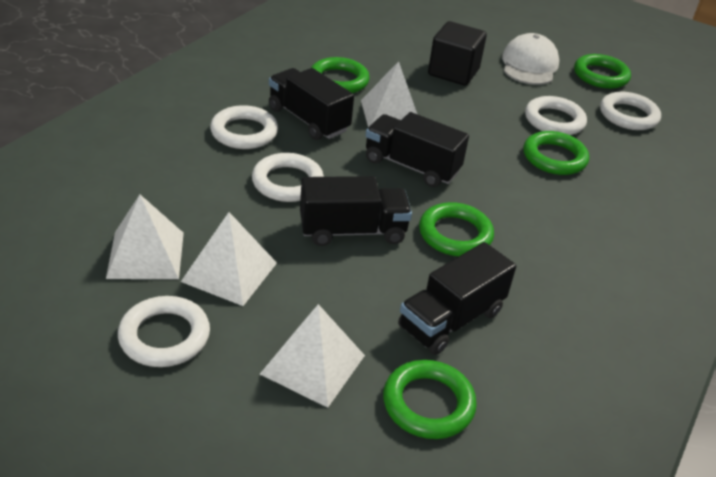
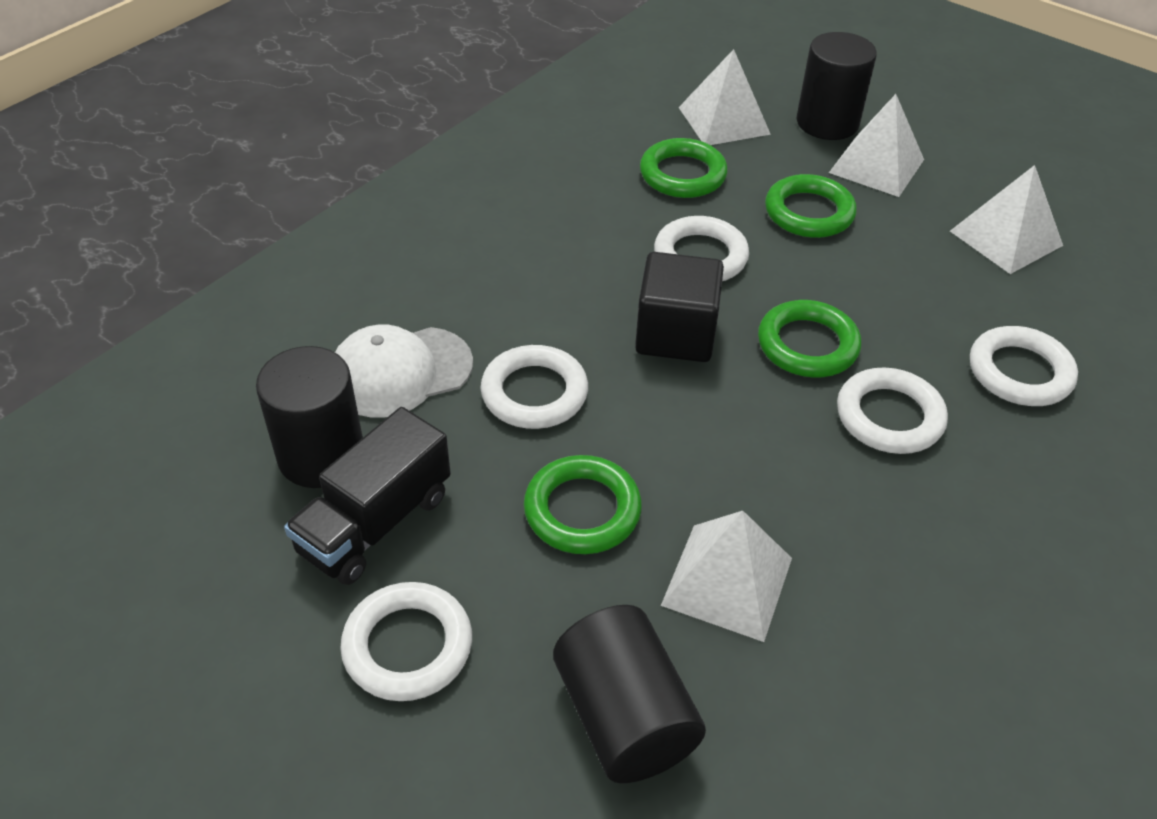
black cylinder: 0 -> 3
black truck: 4 -> 1
green ring: 5 -> 4

